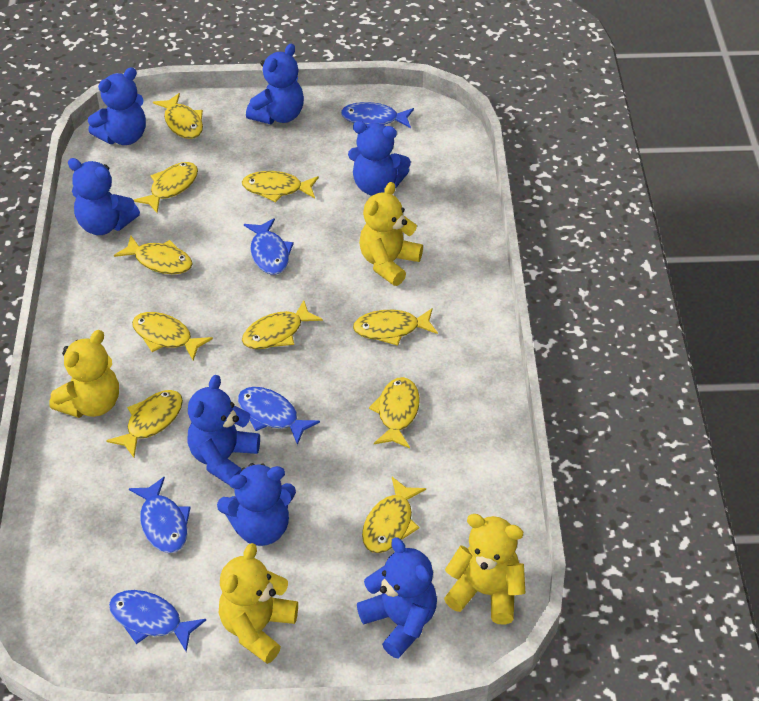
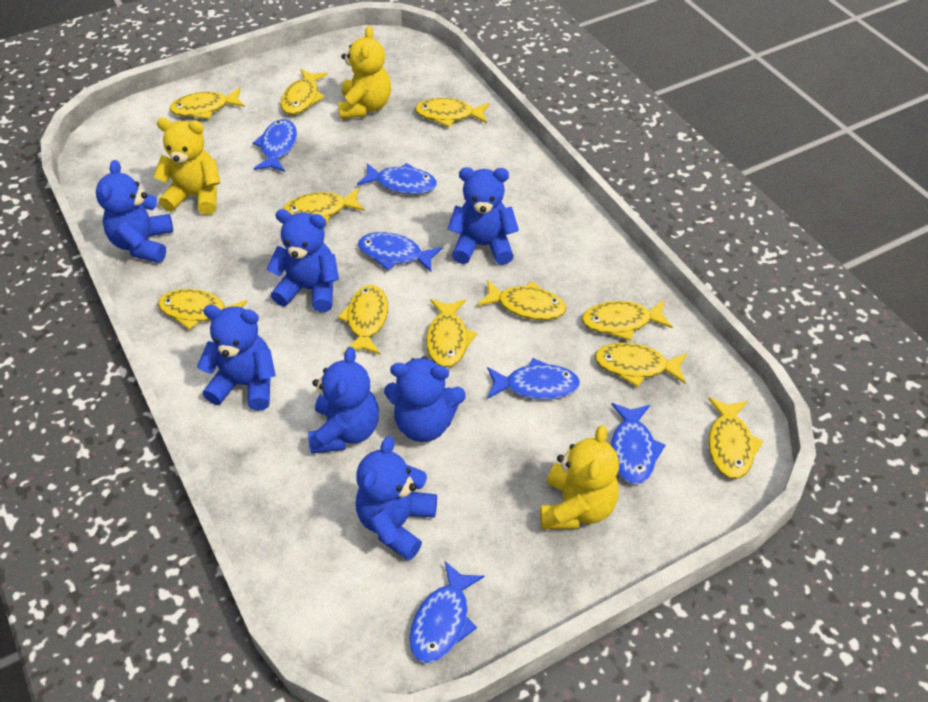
blue fish: 5 -> 6
yellow fish: 10 -> 11
yellow teddy bear: 4 -> 3

